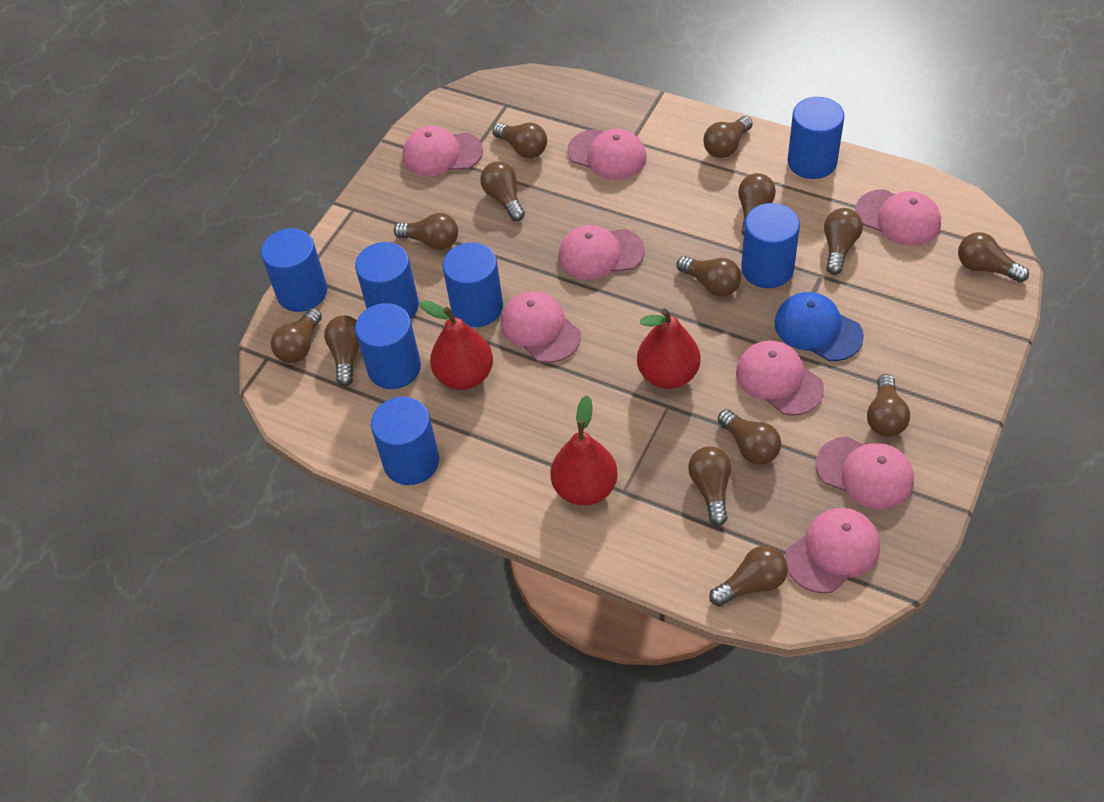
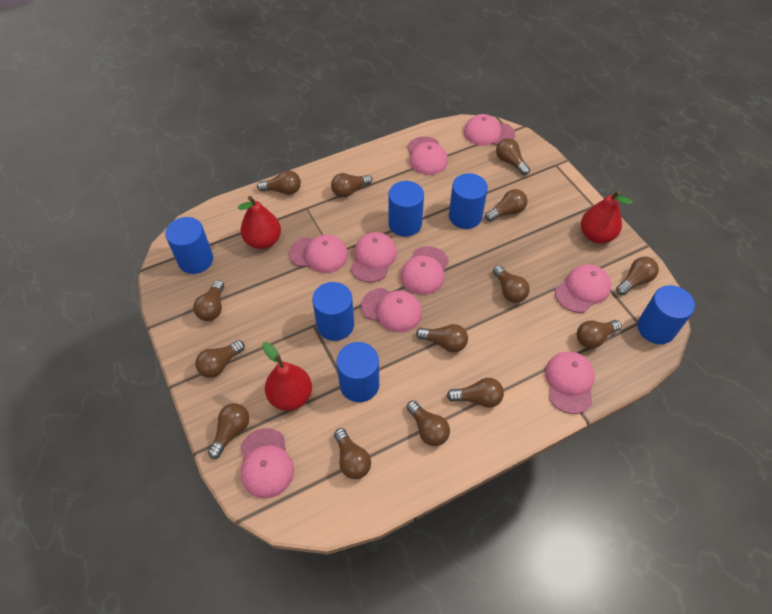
blue cap: 1 -> 0
blue cylinder: 7 -> 6
pink cap: 8 -> 9

